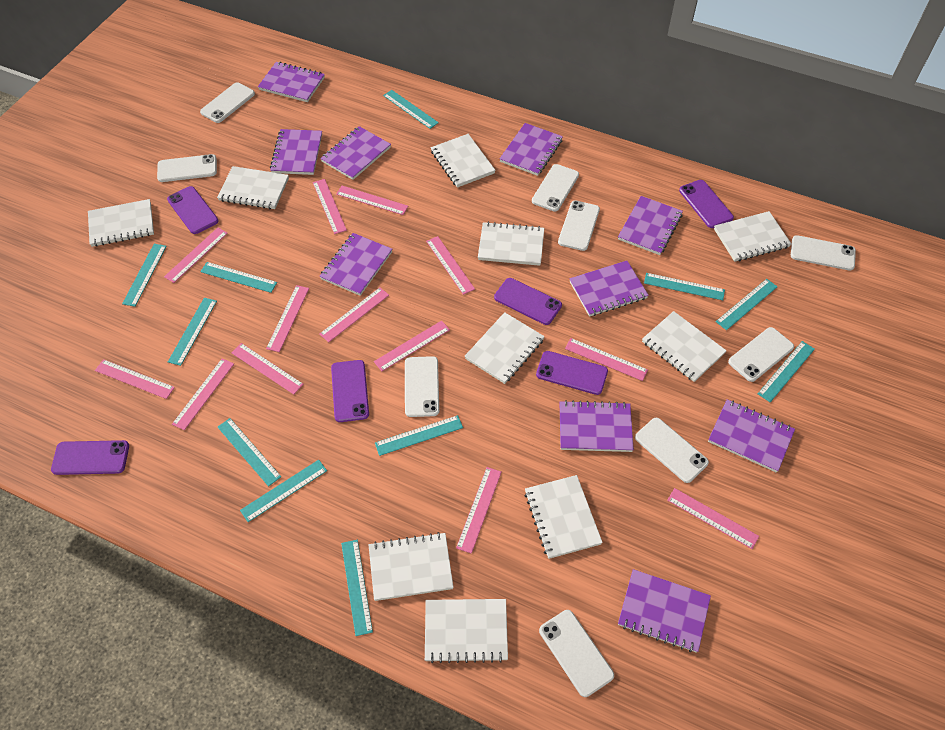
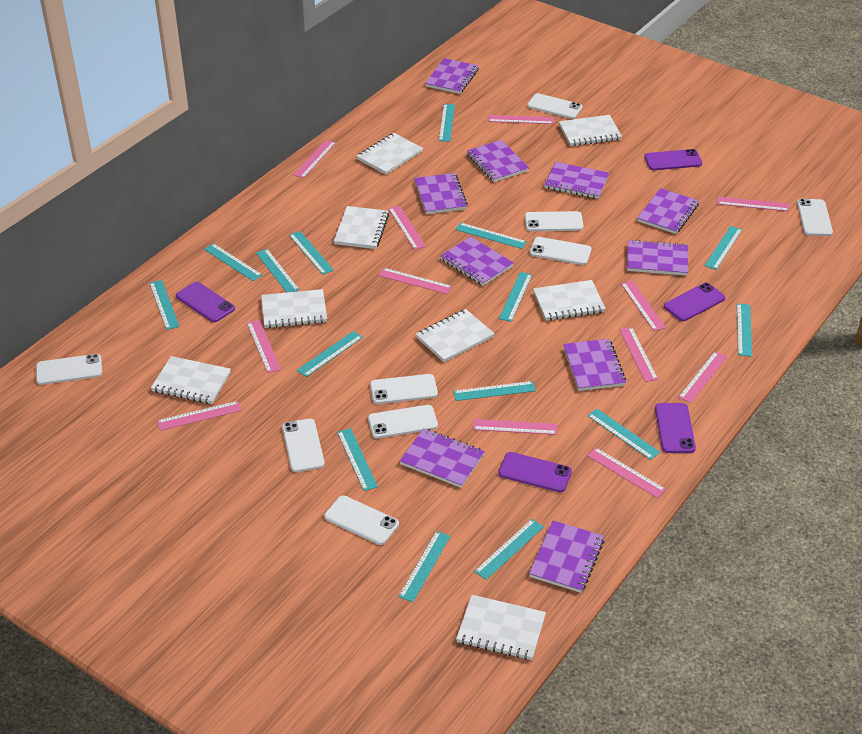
pink ruler: 13 -> 12
purple phone: 6 -> 5
turquoise ruler: 11 -> 15
white notebook: 10 -> 8

